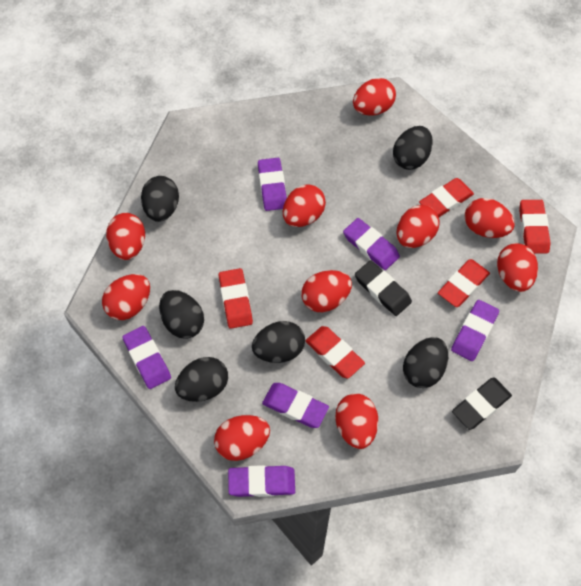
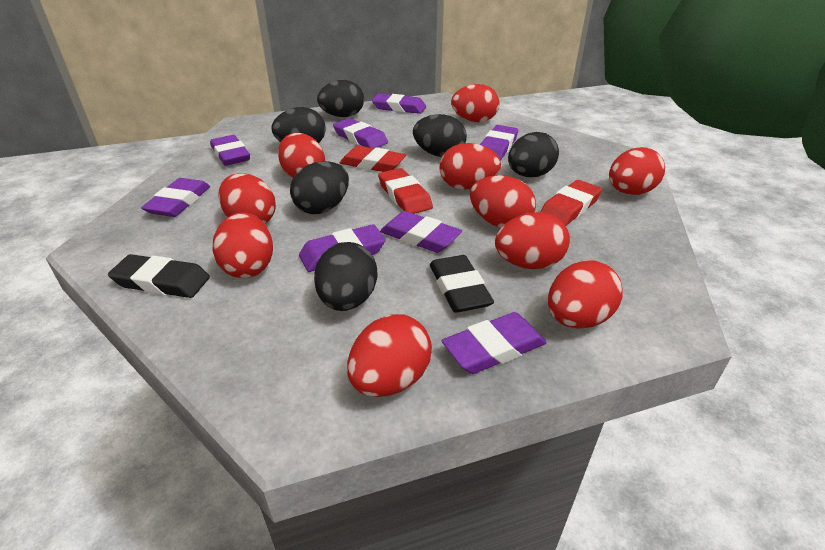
purple eraser: 6 -> 8
red eraser: 5 -> 3

